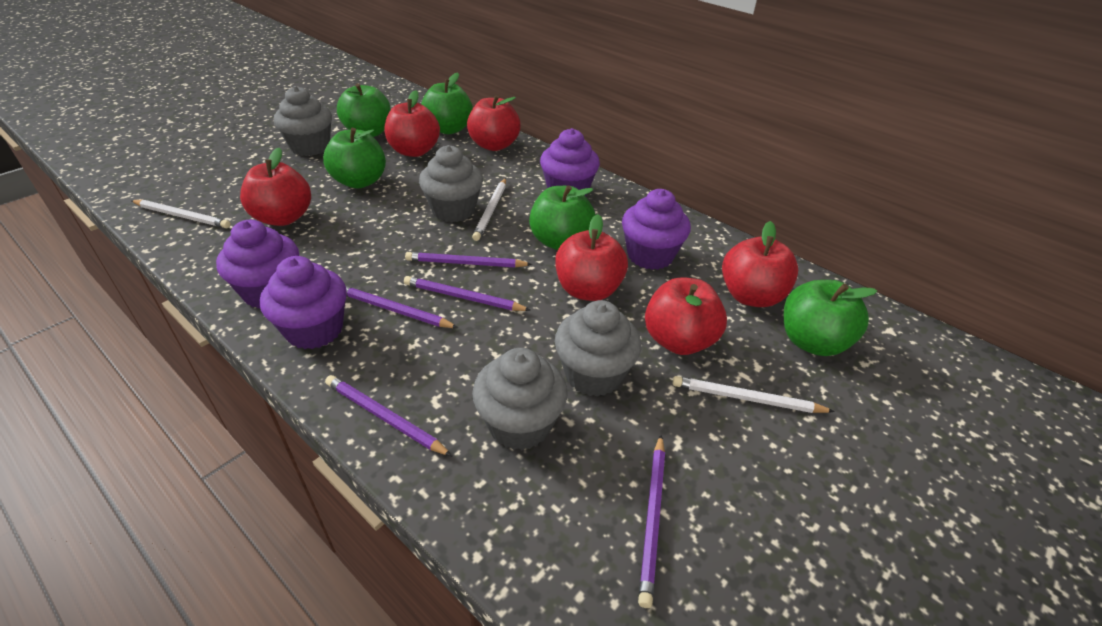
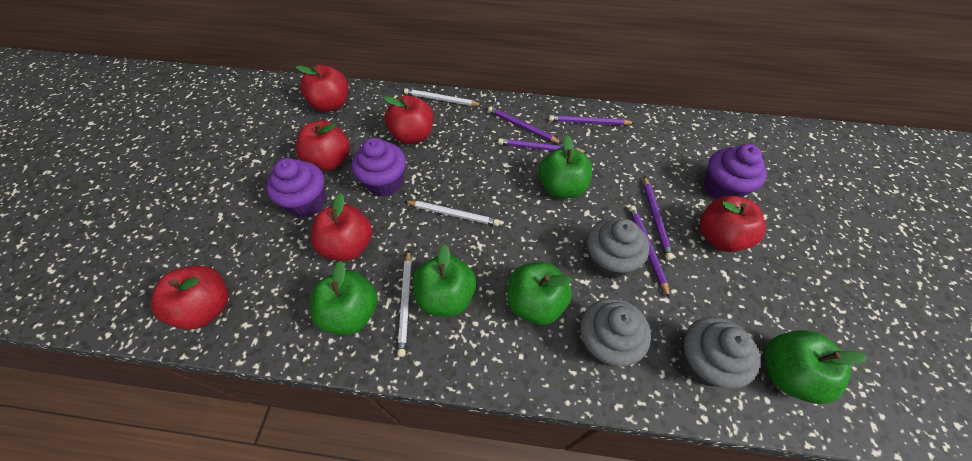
grey cupcake: 4 -> 3
purple cupcake: 4 -> 3

